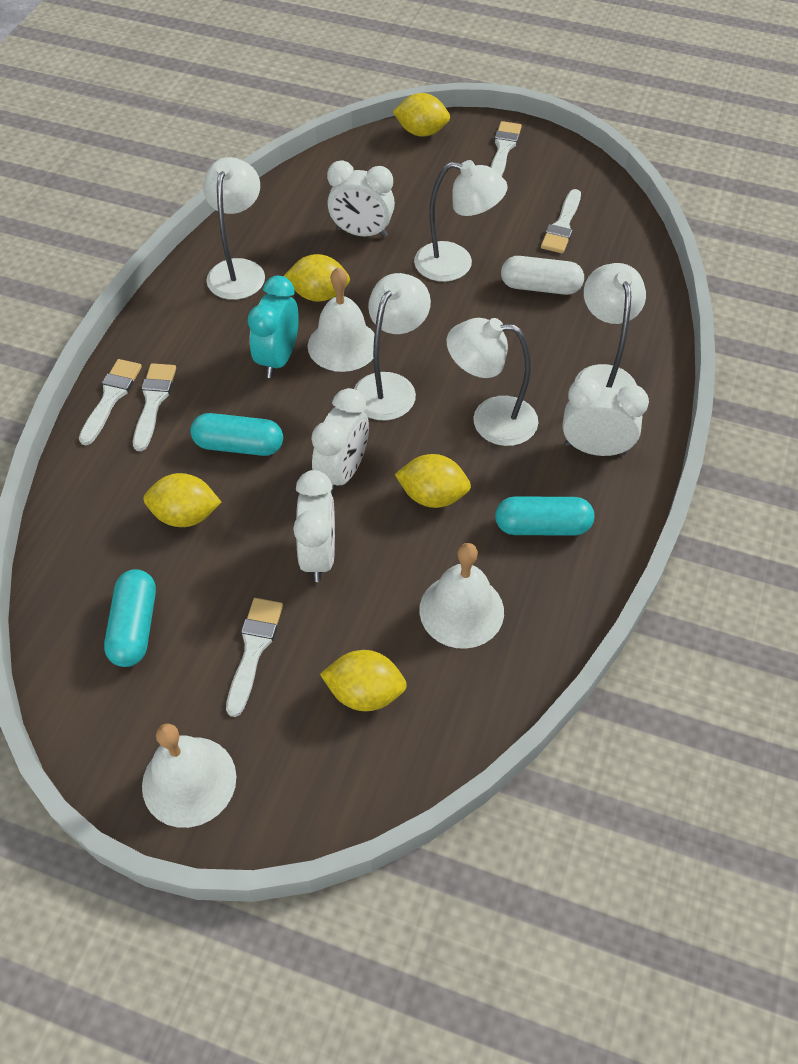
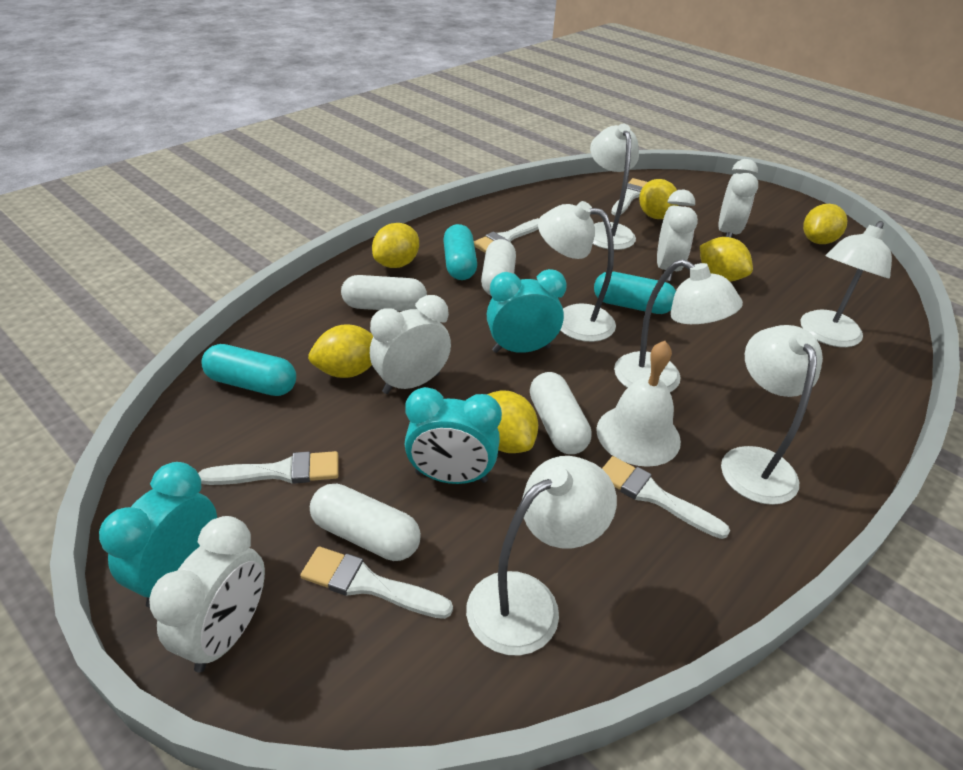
turquoise clock: 1 -> 3
white bell: 3 -> 1
white capsule: 1 -> 4
white lamp: 5 -> 6
yellow lemon: 5 -> 6

